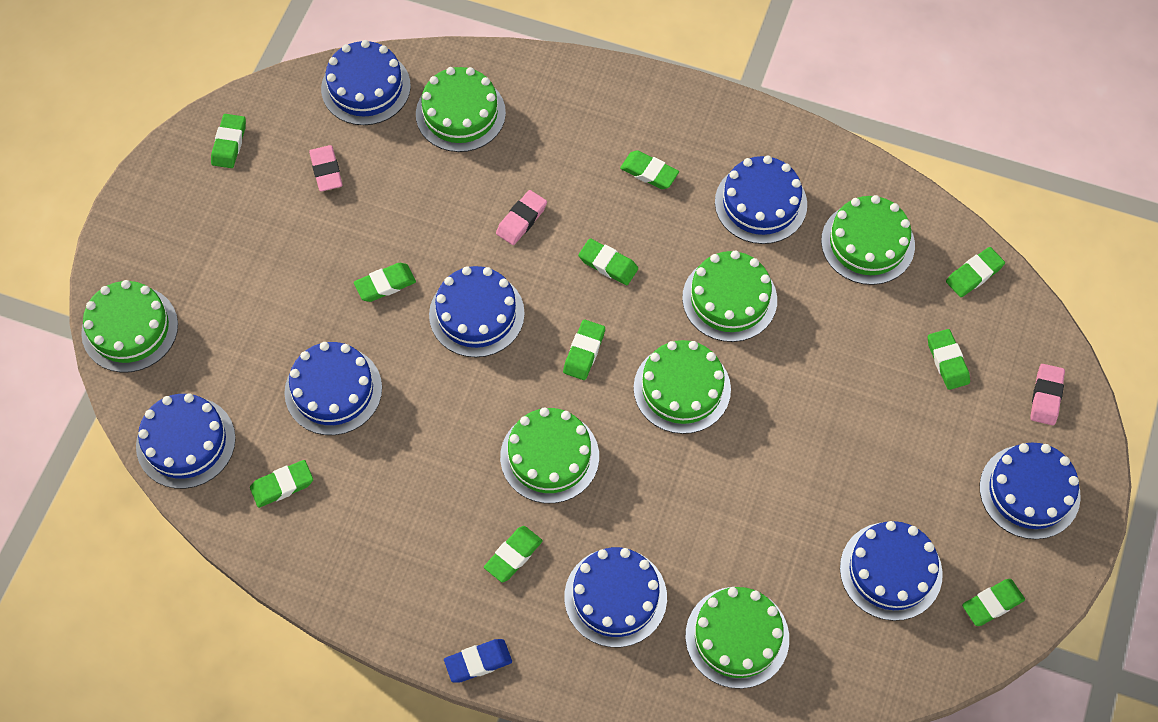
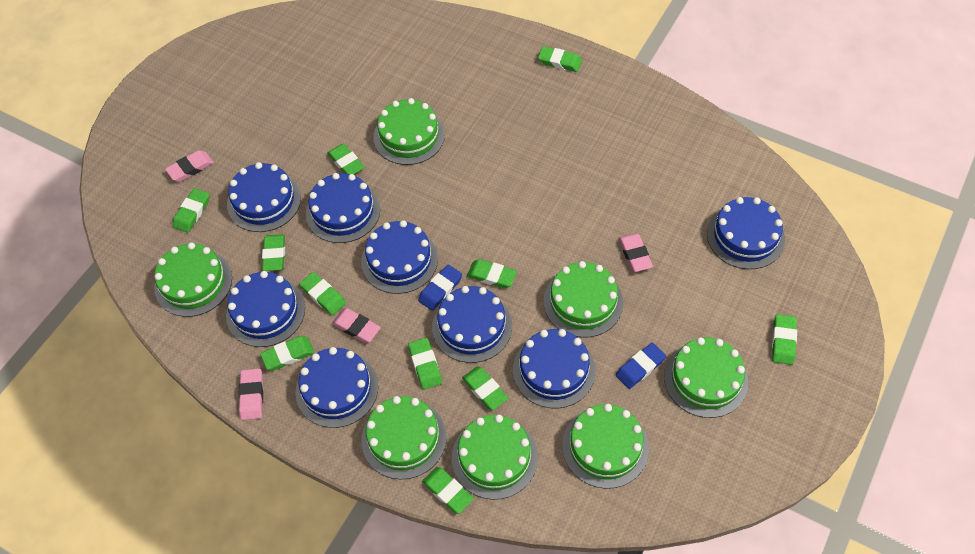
blue eraser: 1 -> 2
green eraser: 10 -> 11
pink eraser: 3 -> 4

